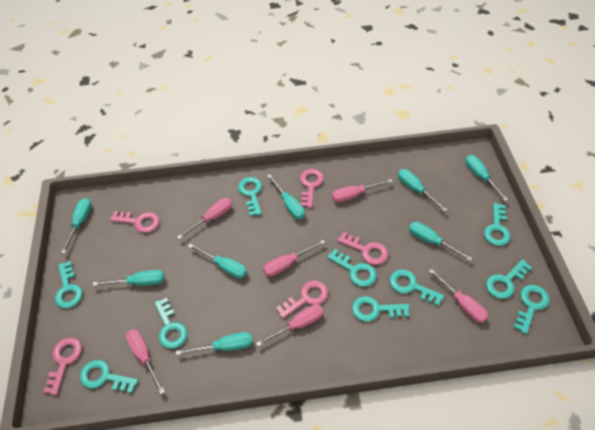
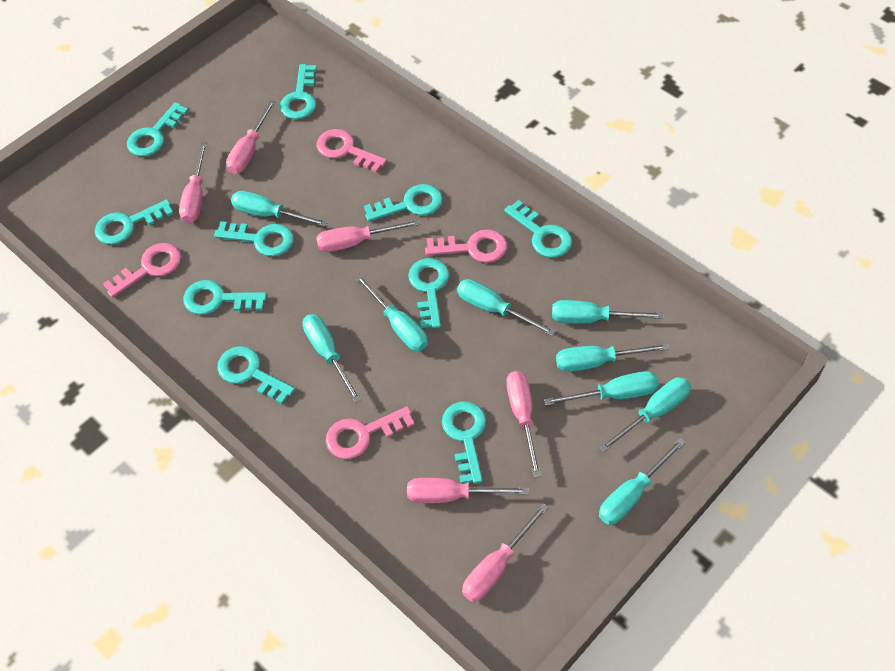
pink key: 5 -> 4
turquoise screwdriver: 8 -> 9

